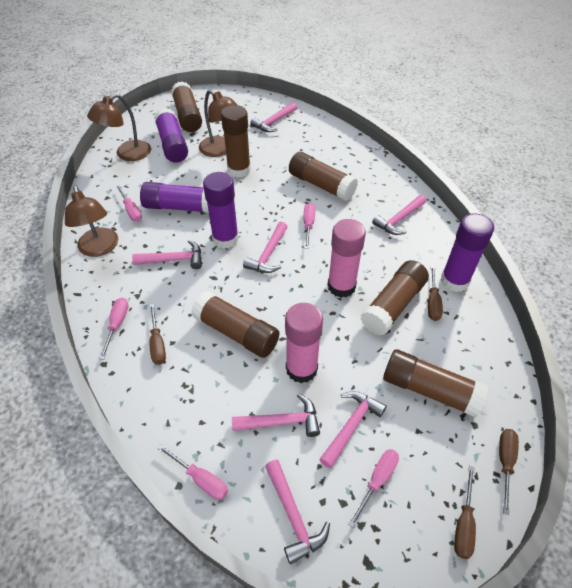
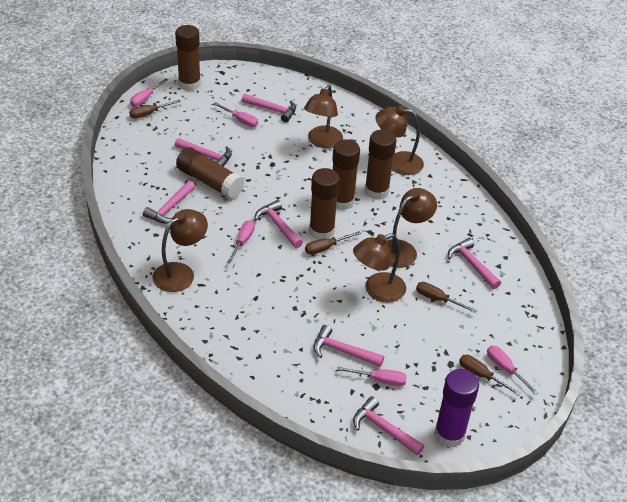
brown glue stick: 6 -> 5
brown lamp: 3 -> 5
pink glue stick: 2 -> 0
purple glue stick: 4 -> 1

